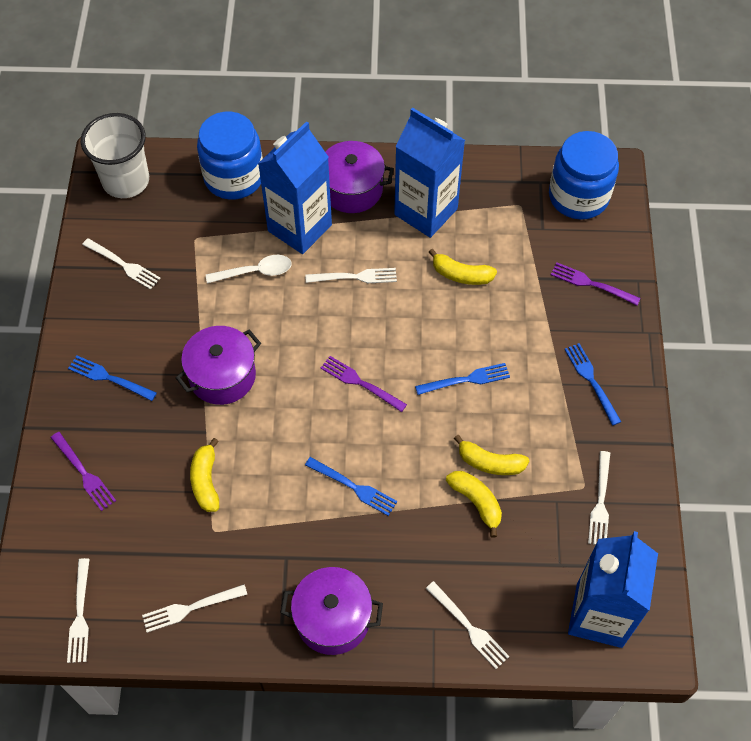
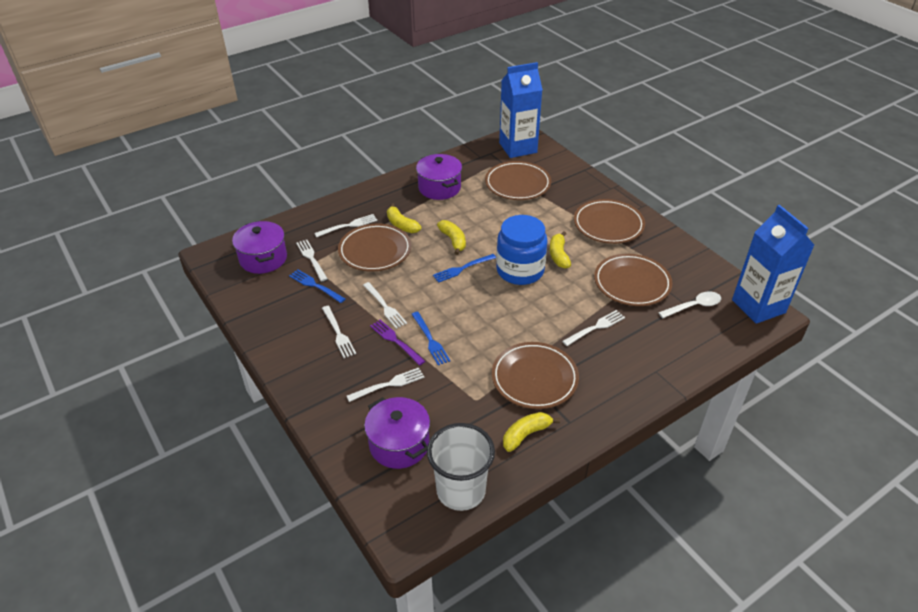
blue carton: 3 -> 2
blue fork: 4 -> 3
blue jar: 2 -> 1
brown plate: 0 -> 5
purple fork: 3 -> 1

